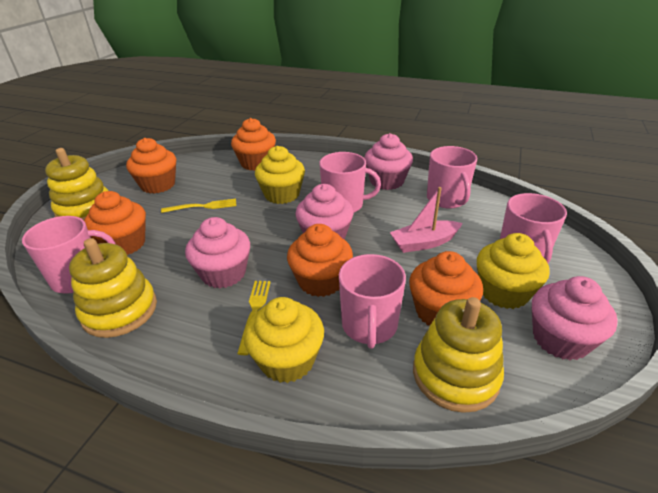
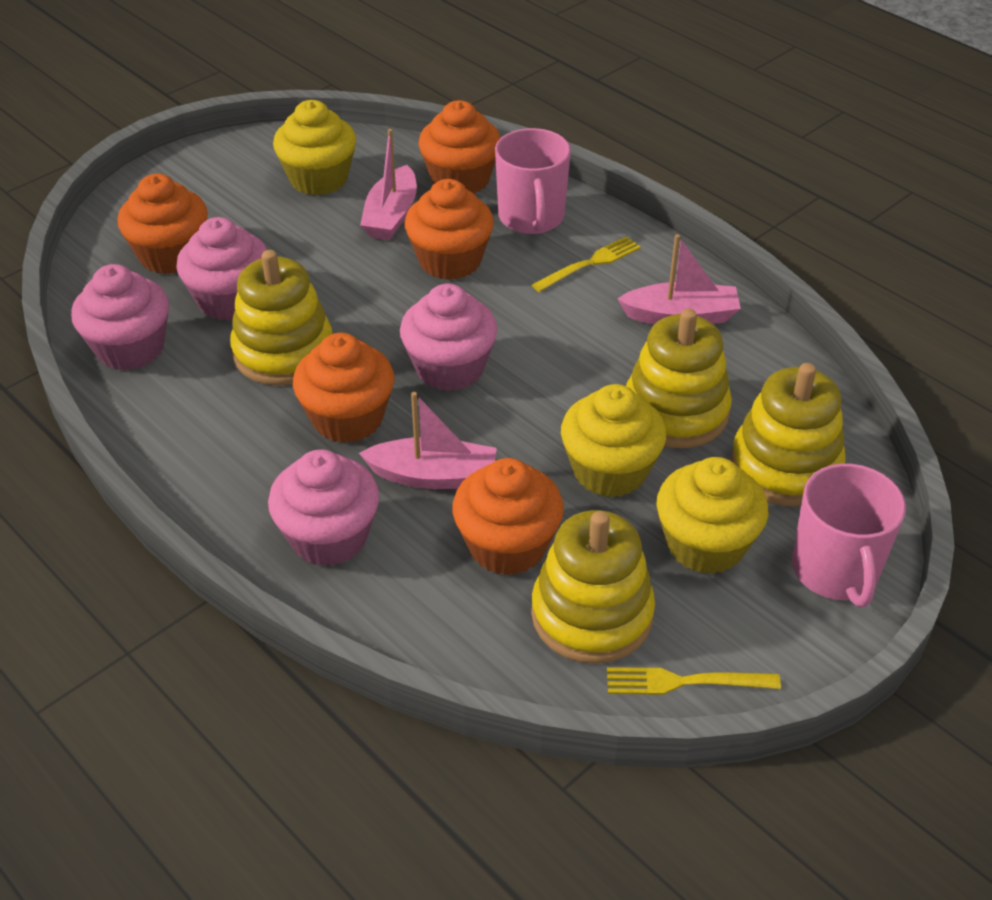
pink boat: 1 -> 3
pink mug: 5 -> 2
yellow stacking toy: 3 -> 4

